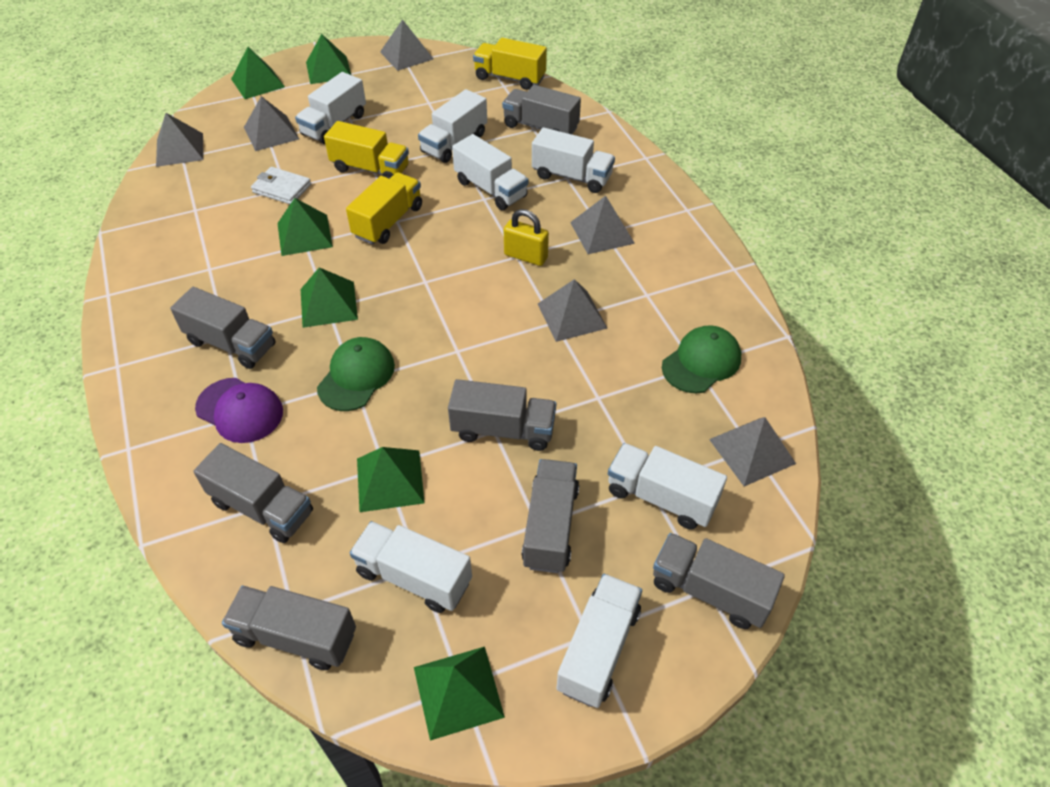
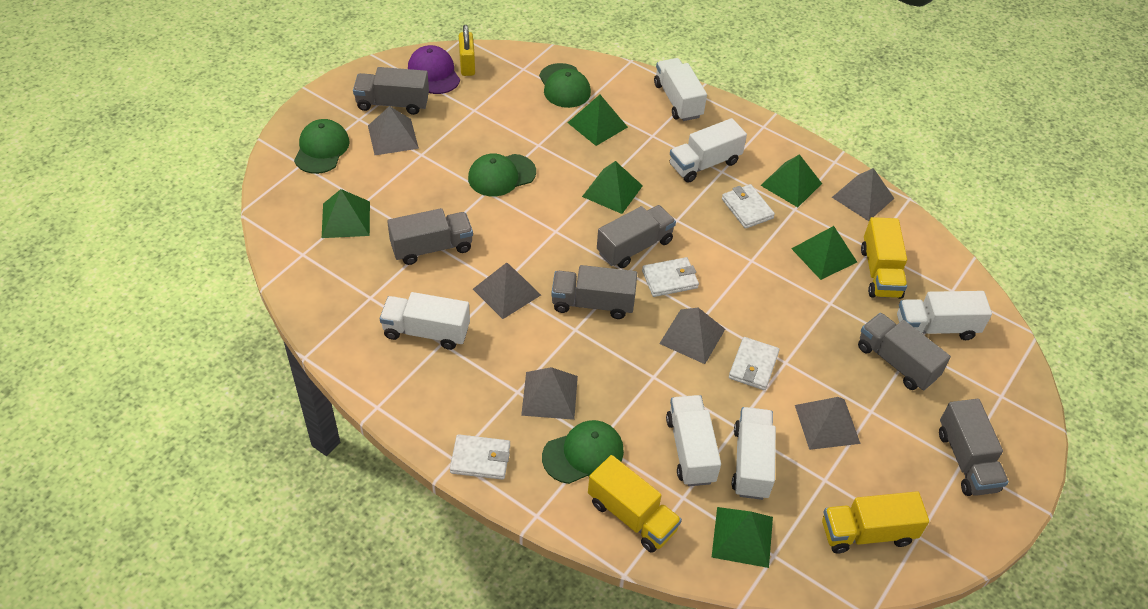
green cap: 2 -> 4
grey truck: 7 -> 6
white truck: 7 -> 6
white wallet: 1 -> 4

